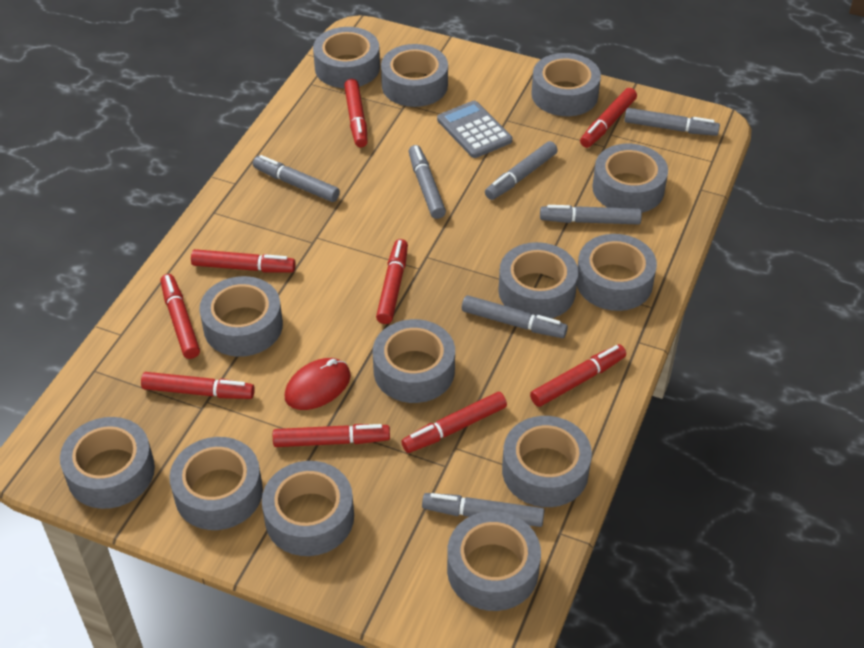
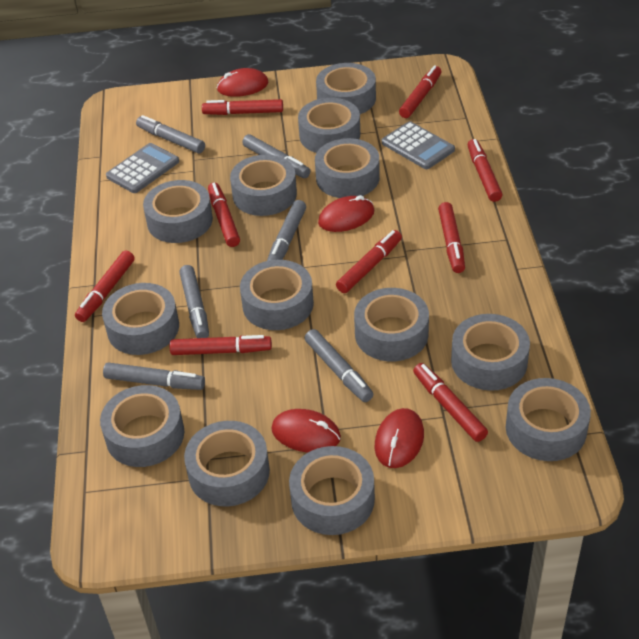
grey calculator: 1 -> 2
grey marker: 7 -> 6
red mouse: 1 -> 4

